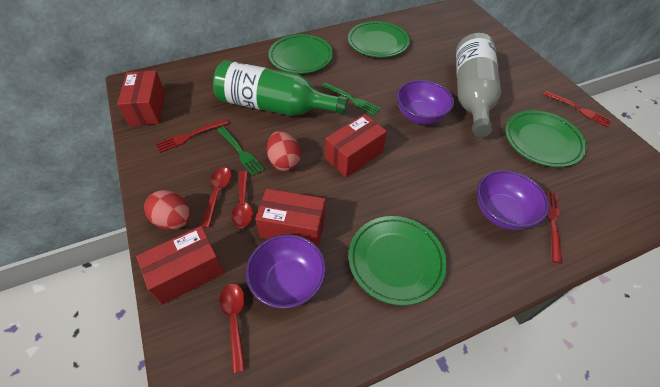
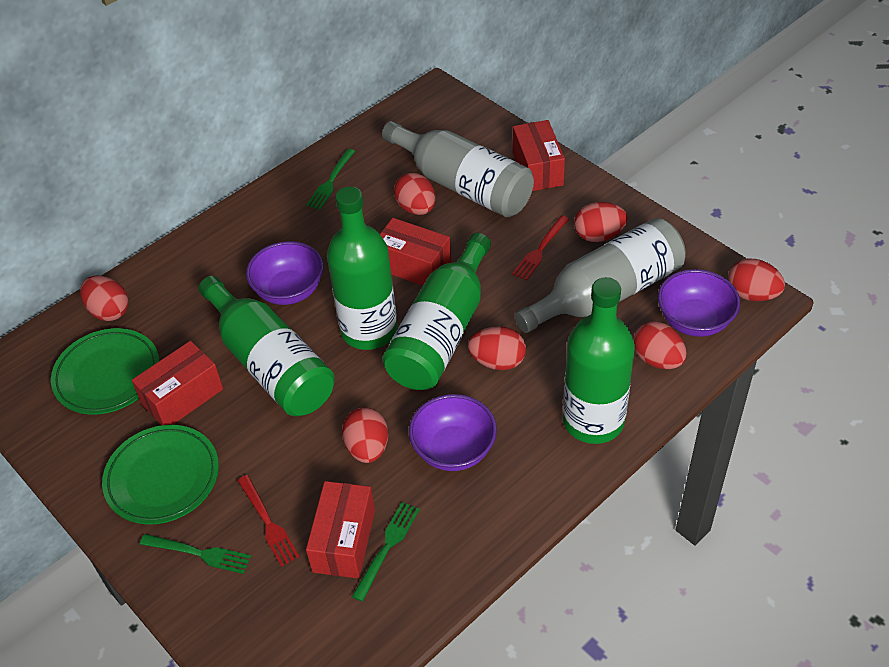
green bottle: 1 -> 4
green fork: 2 -> 3
green plate: 4 -> 2
grey bottle: 1 -> 2
red egg: 2 -> 7
red fork: 3 -> 2
red spoon: 3 -> 0

